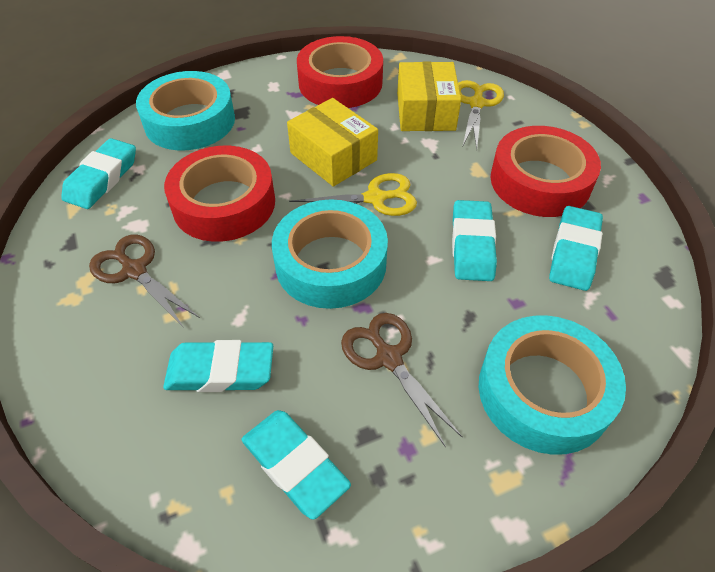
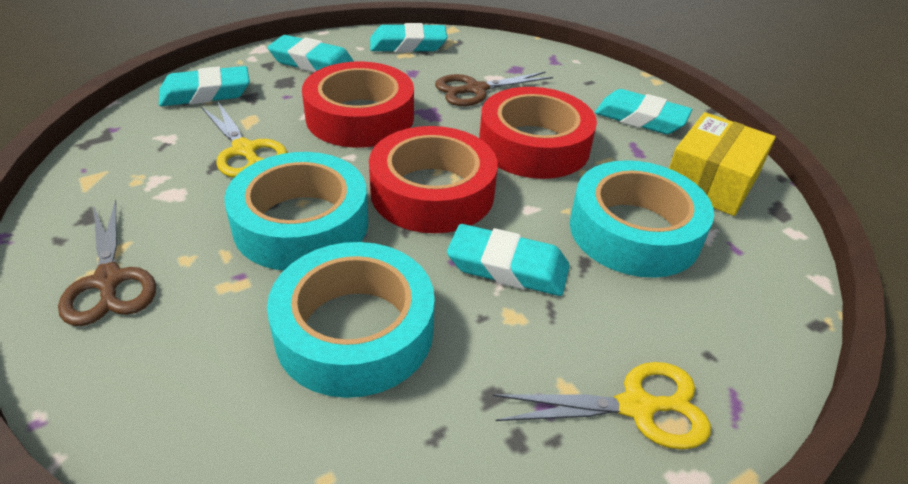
yellow box: 2 -> 1

